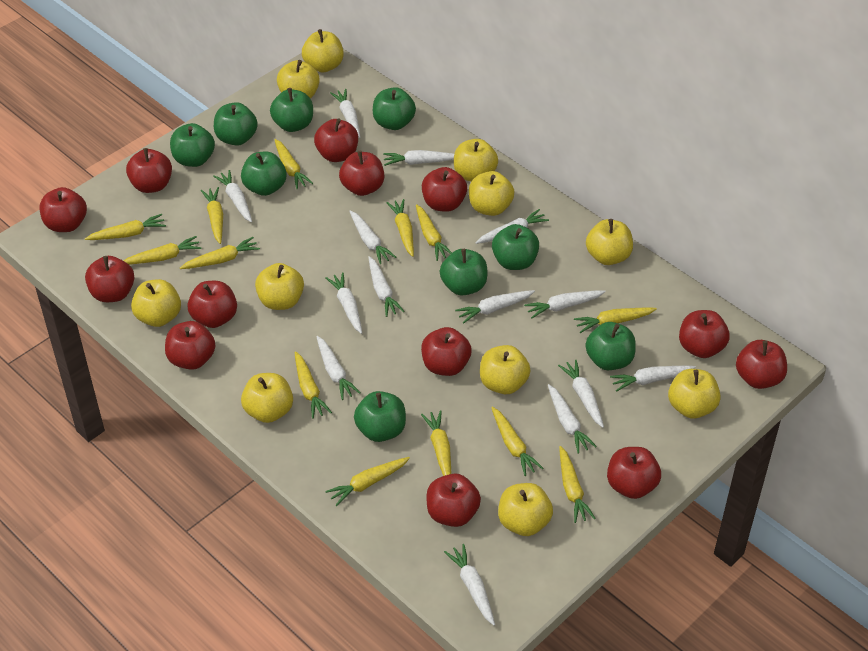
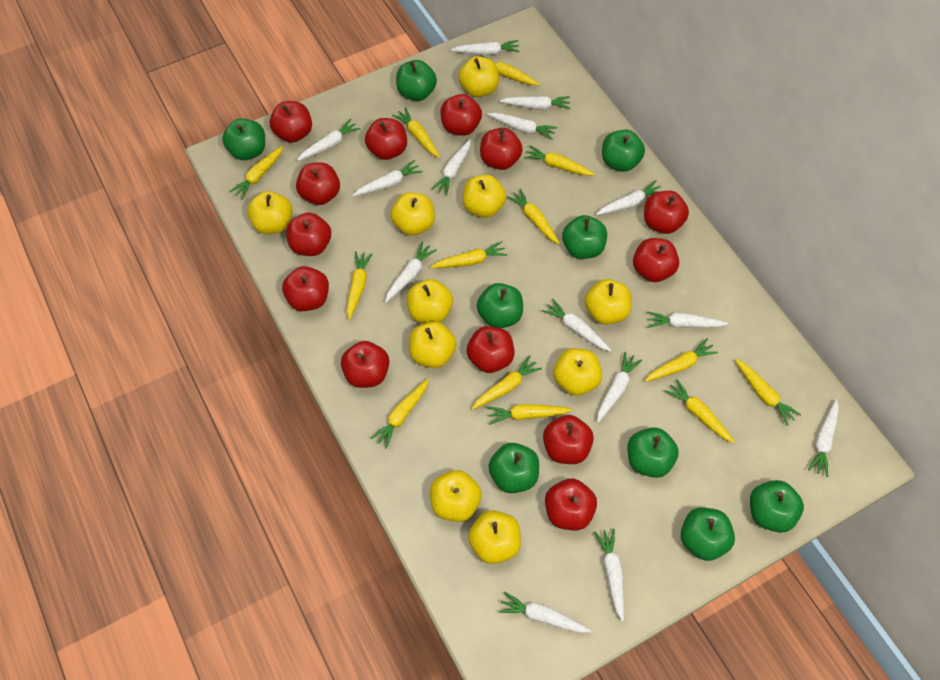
yellow apple: 11 -> 10

